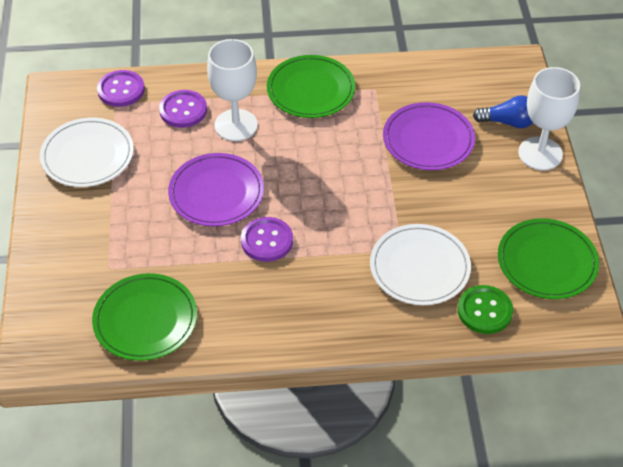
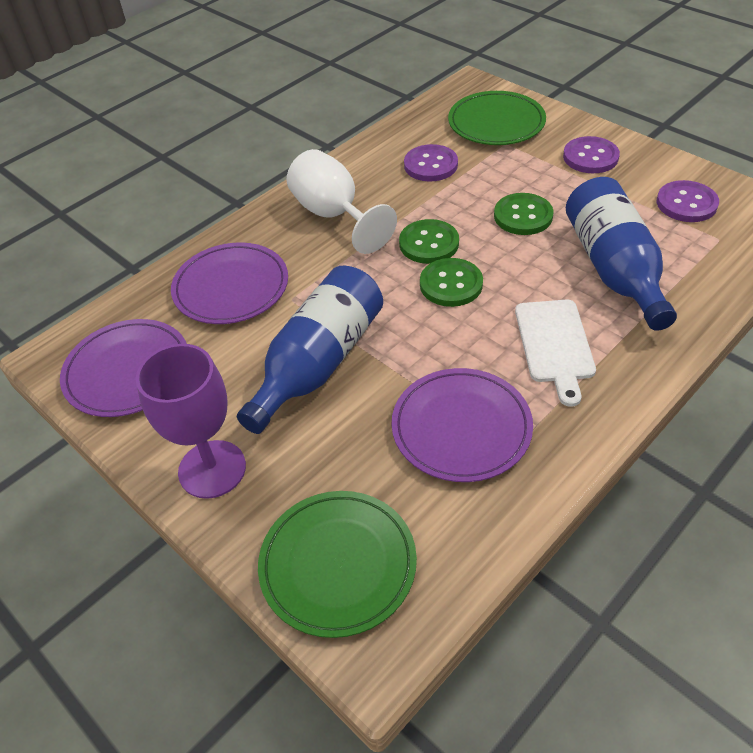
blue bottle: 0 -> 2
blue light bulb: 1 -> 0
green button: 1 -> 3
green plate: 3 -> 2
purple goblet: 0 -> 1
purple plate: 2 -> 3
white cutting board: 0 -> 1
white goblet: 2 -> 1
white plate: 2 -> 0

